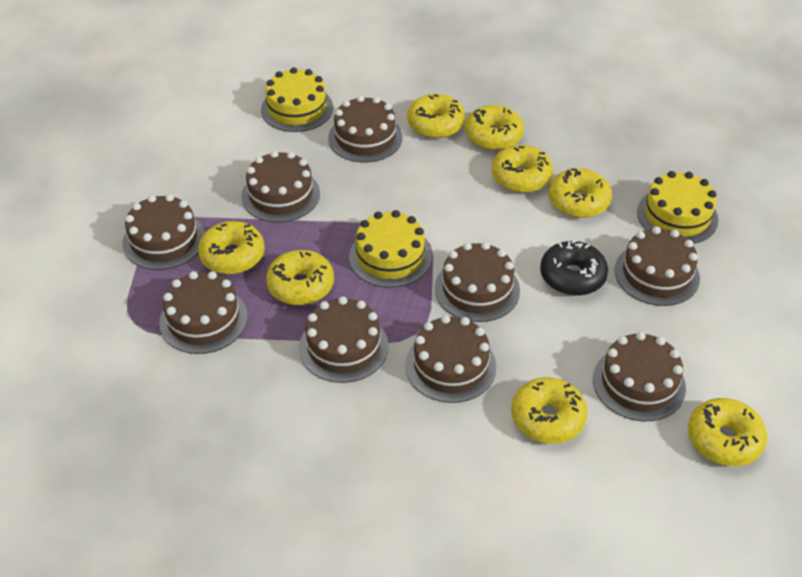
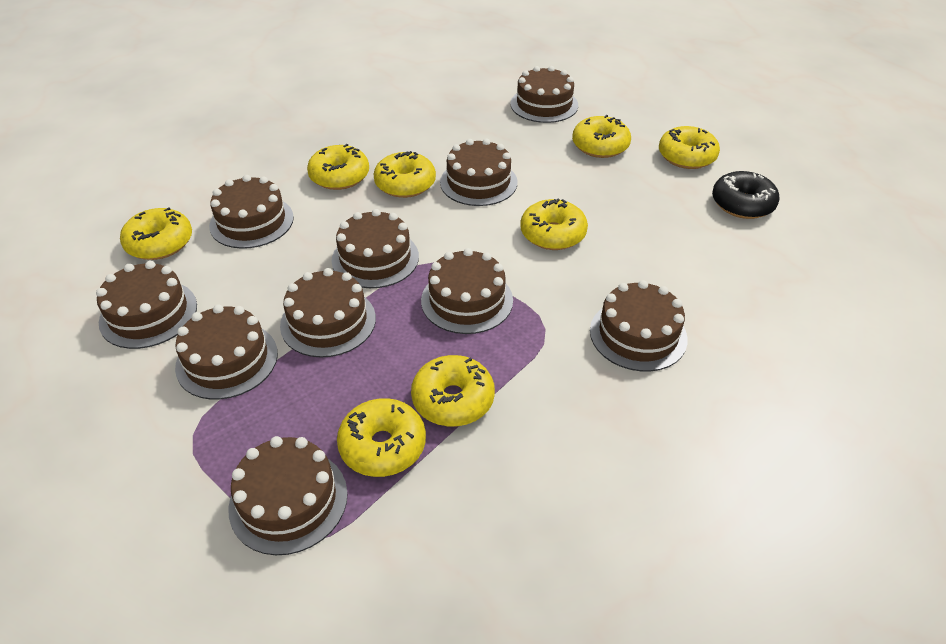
brown cake: 9 -> 10
yellow cake: 3 -> 0

